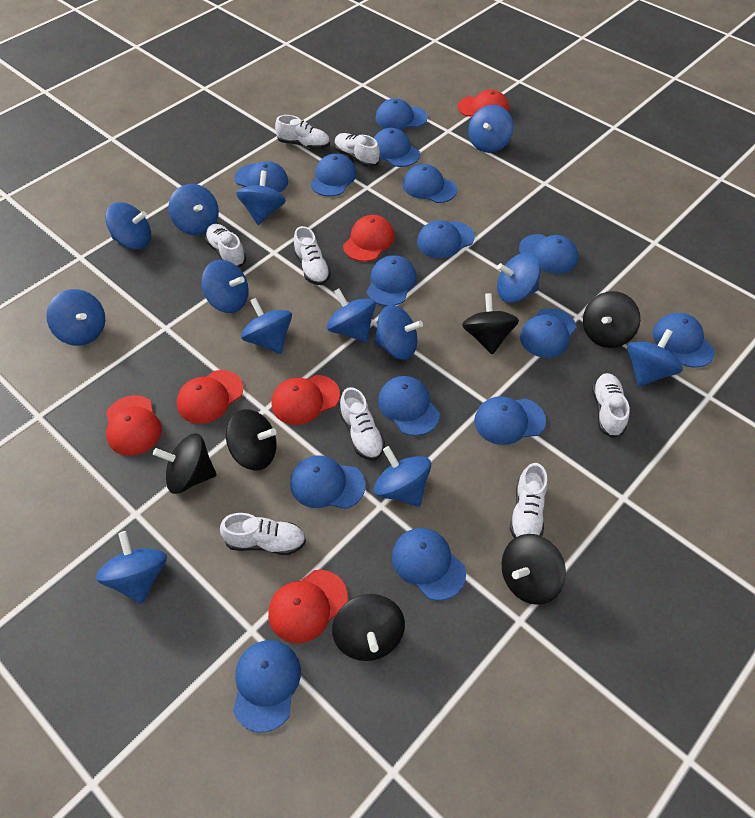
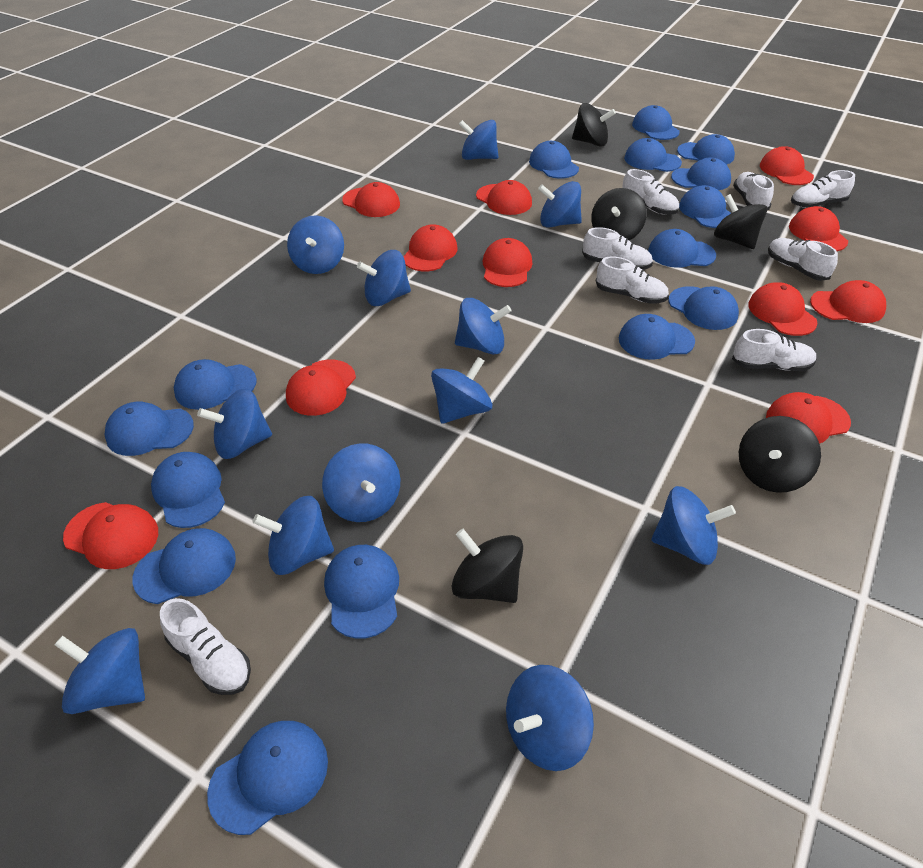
black spinning top: 6 -> 5
blue spinning top: 13 -> 12
red cap: 6 -> 11

